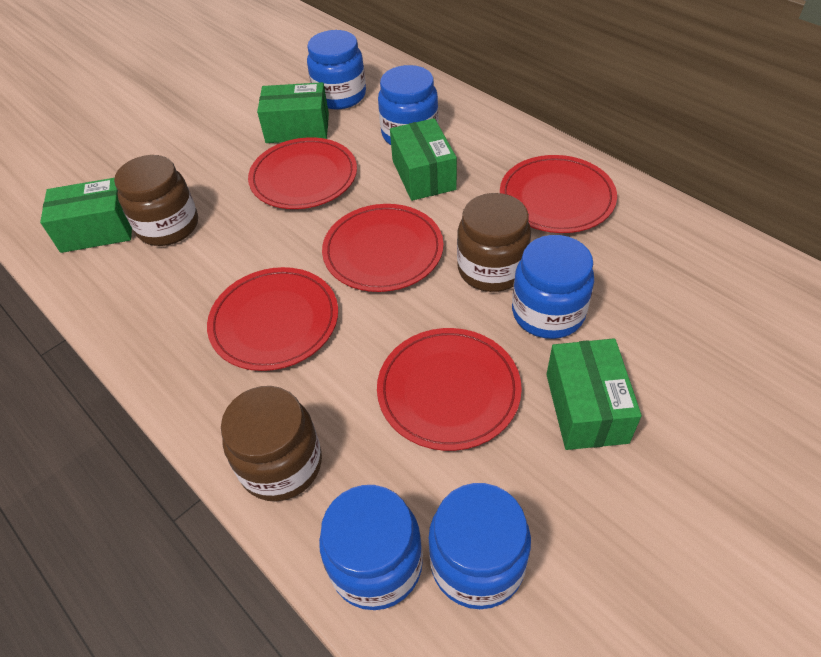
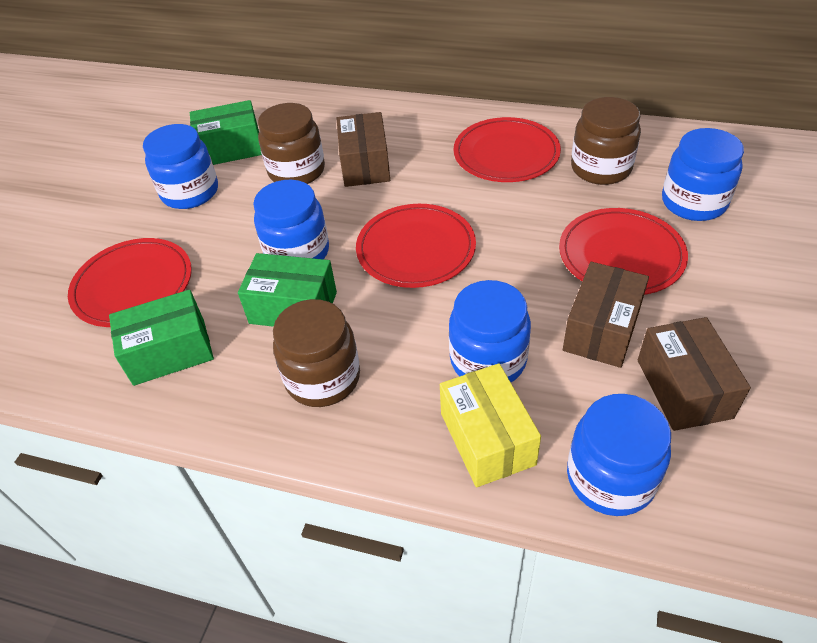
brown box: 0 -> 3
green box: 4 -> 3
red plate: 5 -> 4
yellow box: 0 -> 1

